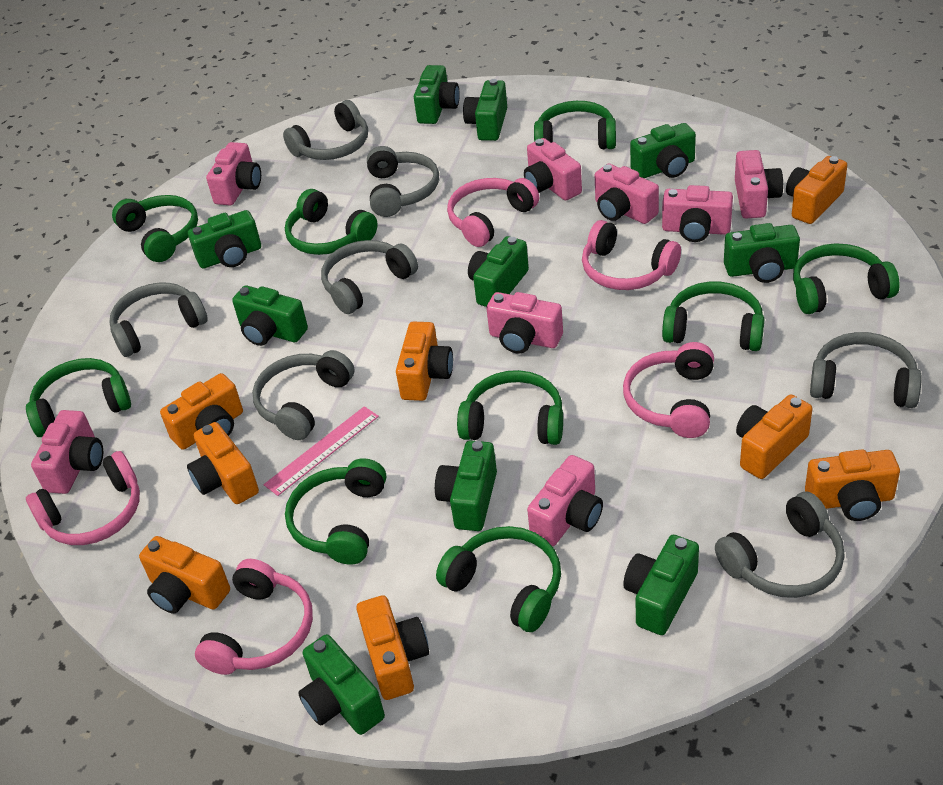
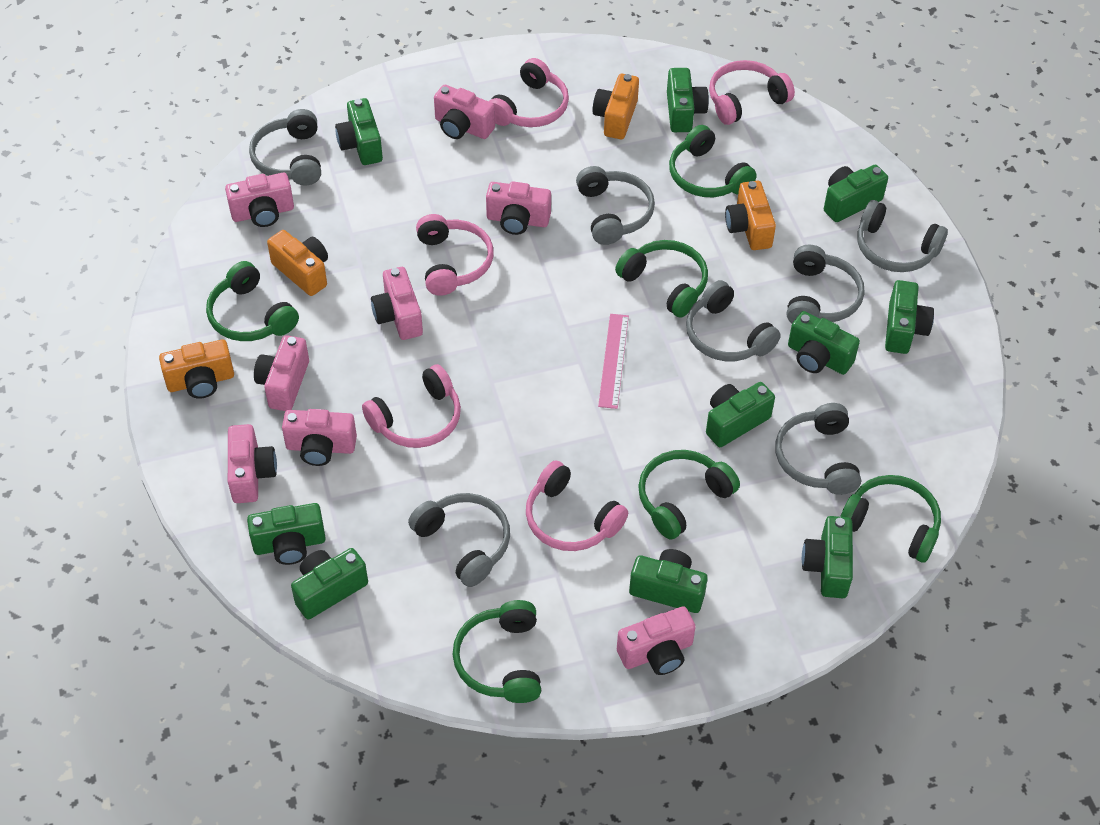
green headphones: 9 -> 6
orange camera: 8 -> 4

